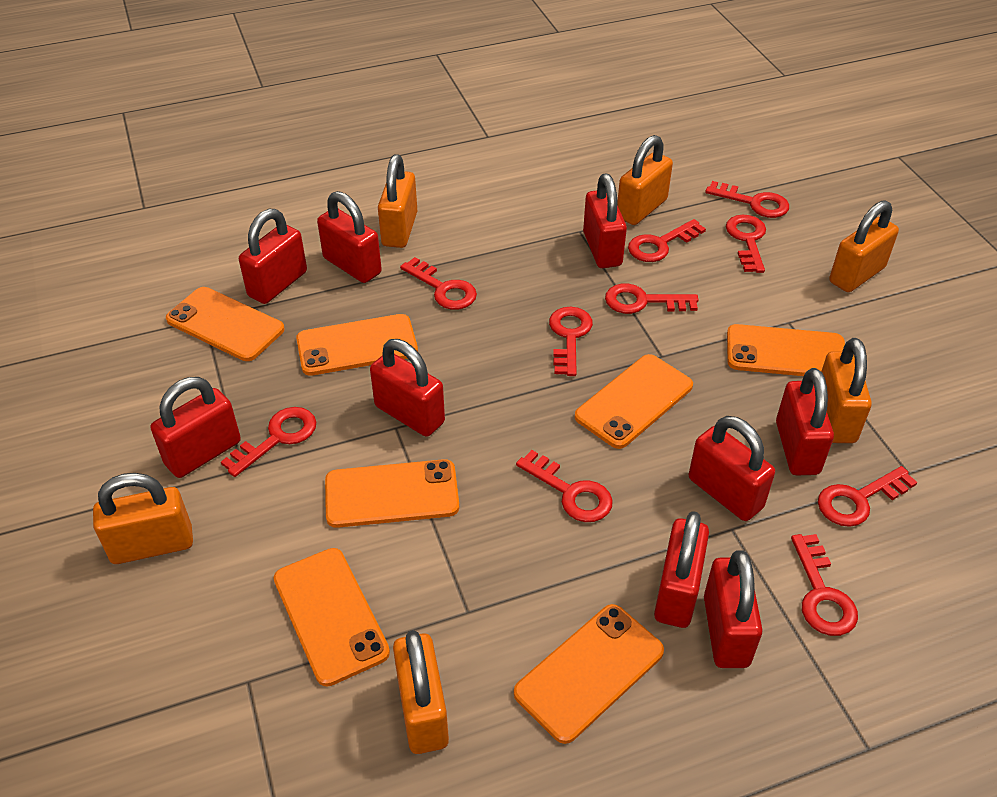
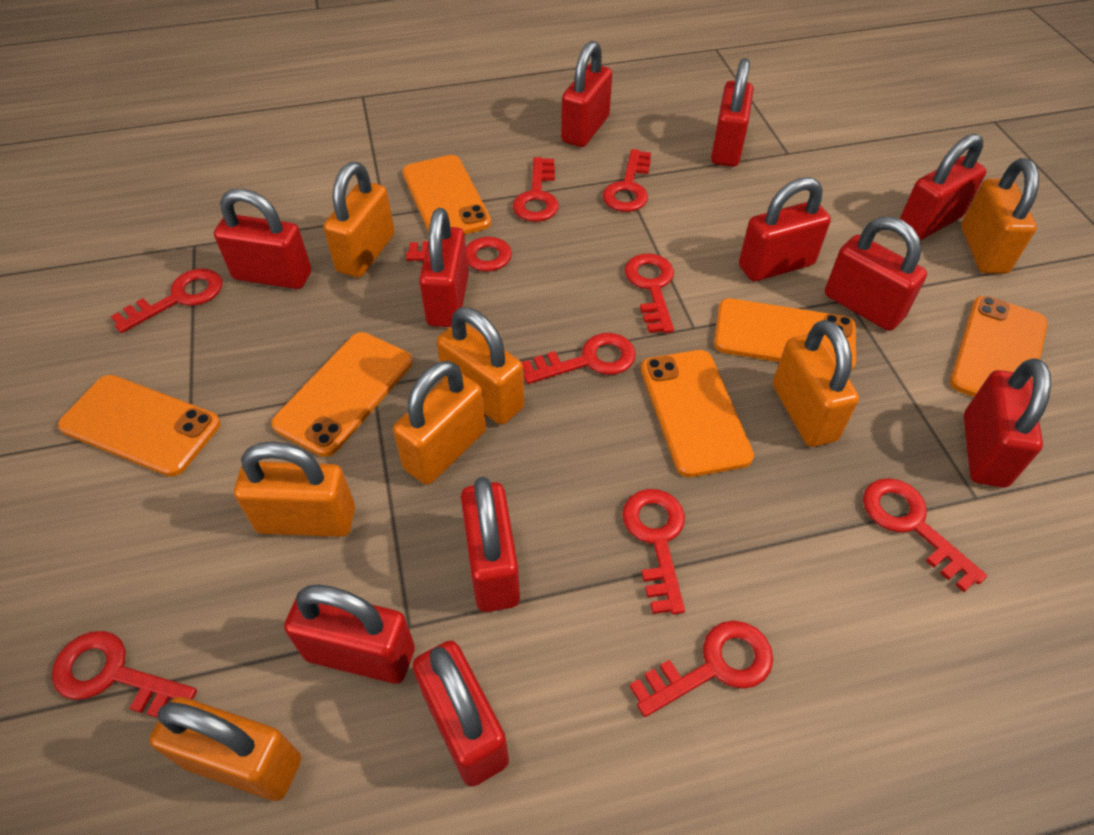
orange padlock: 6 -> 7
orange phone: 7 -> 6
red padlock: 9 -> 11

